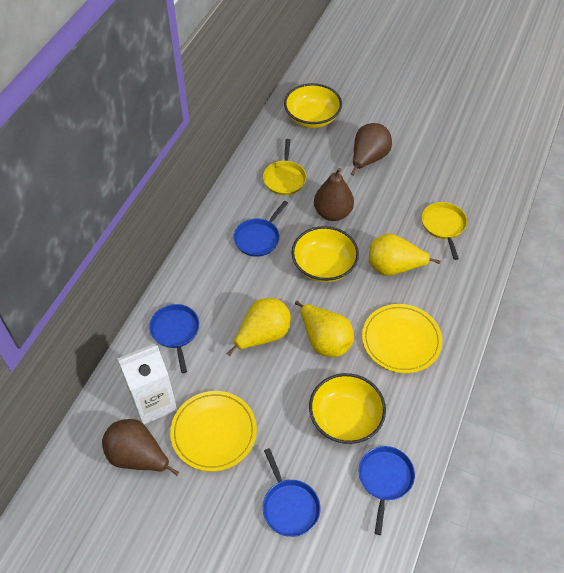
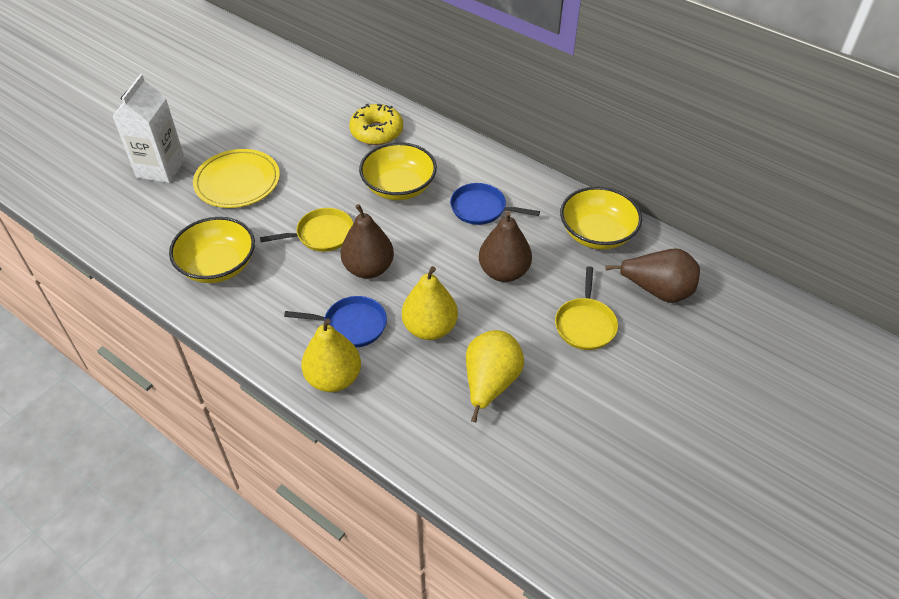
blue pan: 4 -> 2
yellow donut: 0 -> 1
yellow plate: 2 -> 1

